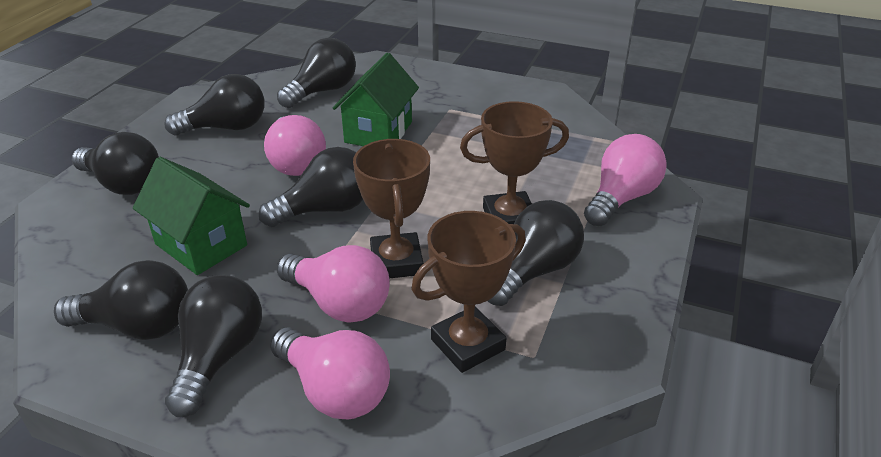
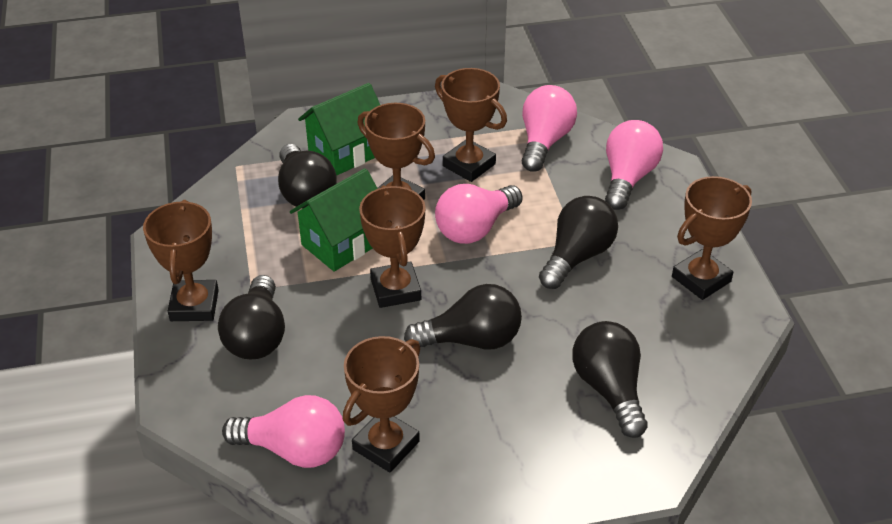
black light bulb: 7 -> 5
brown trophy: 3 -> 6

